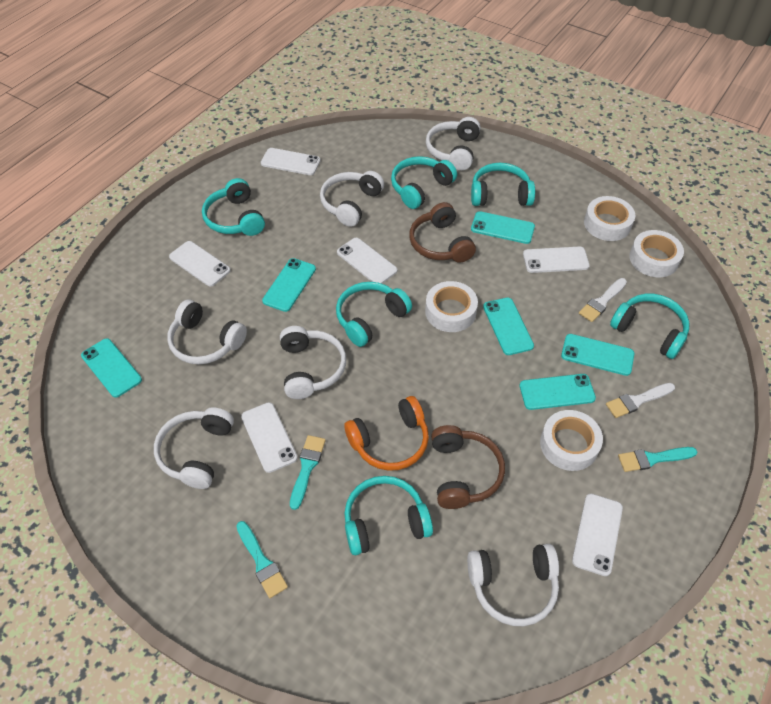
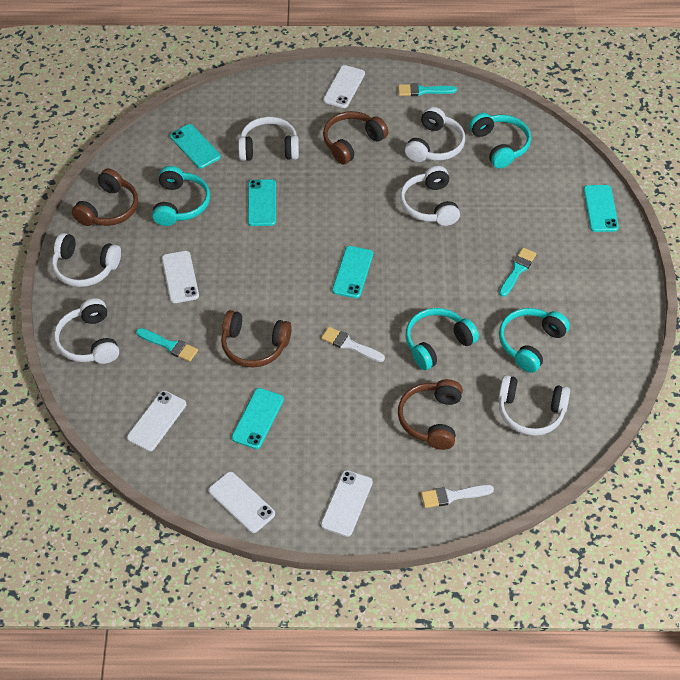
brown headphones: 2 -> 4
orange headphones: 1 -> 0
turquoise headphones: 6 -> 4
turquoise phone: 6 -> 5
white phone: 6 -> 5
white tape: 4 -> 0

